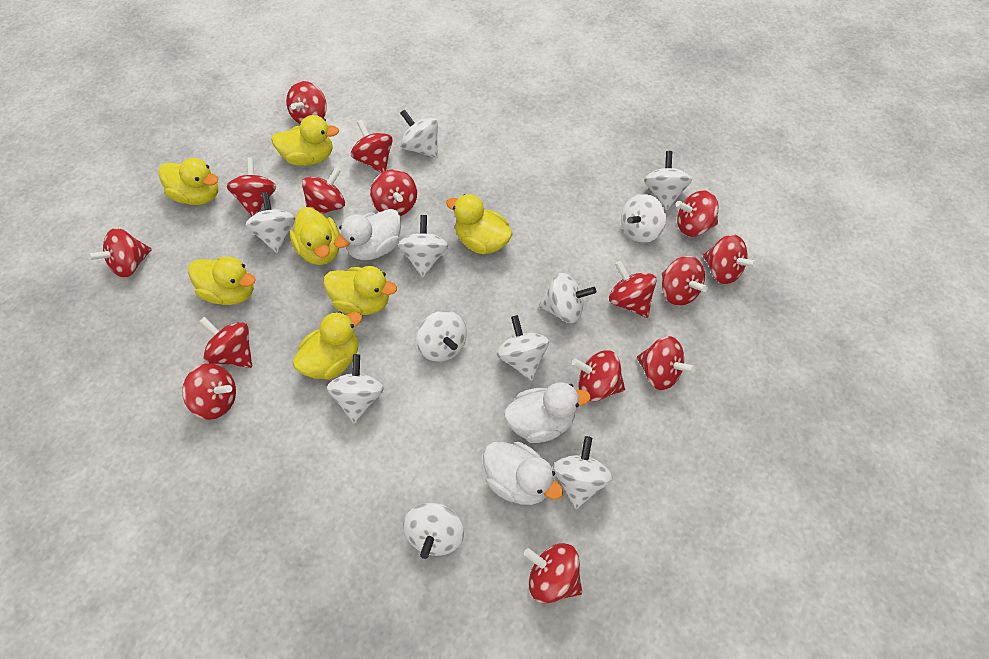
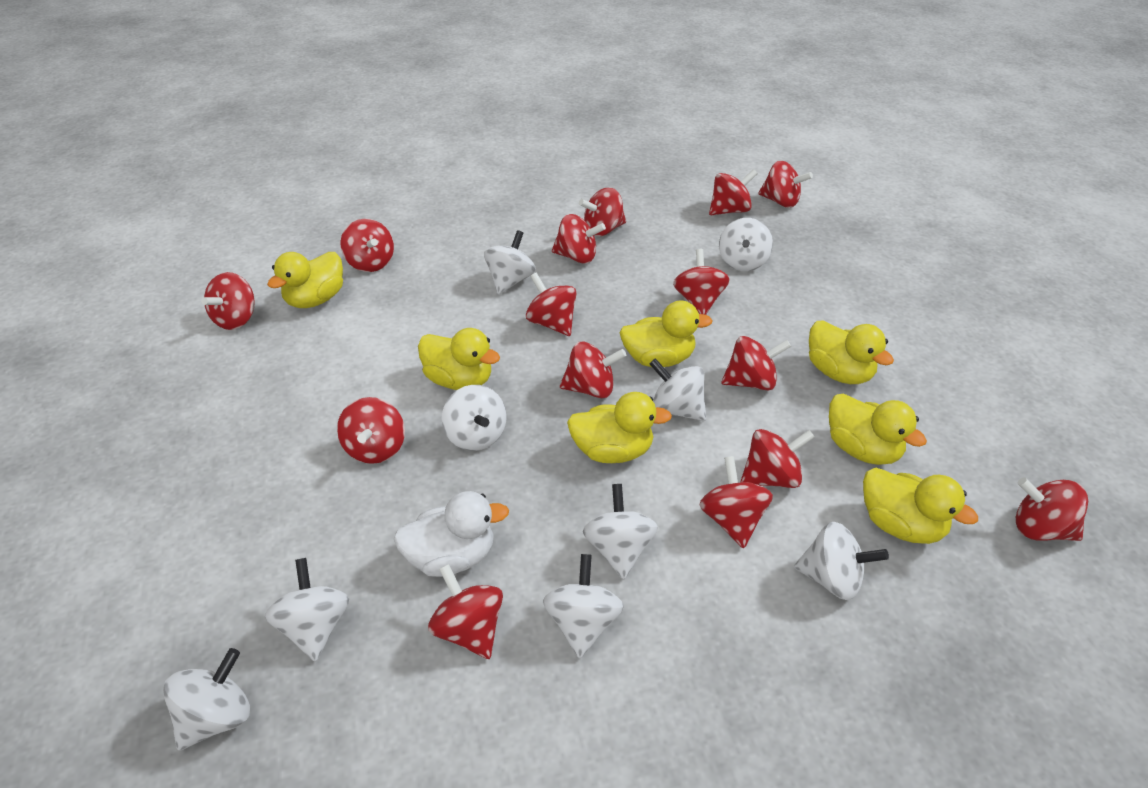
white duck: 3 -> 1
white spinning top: 11 -> 9

